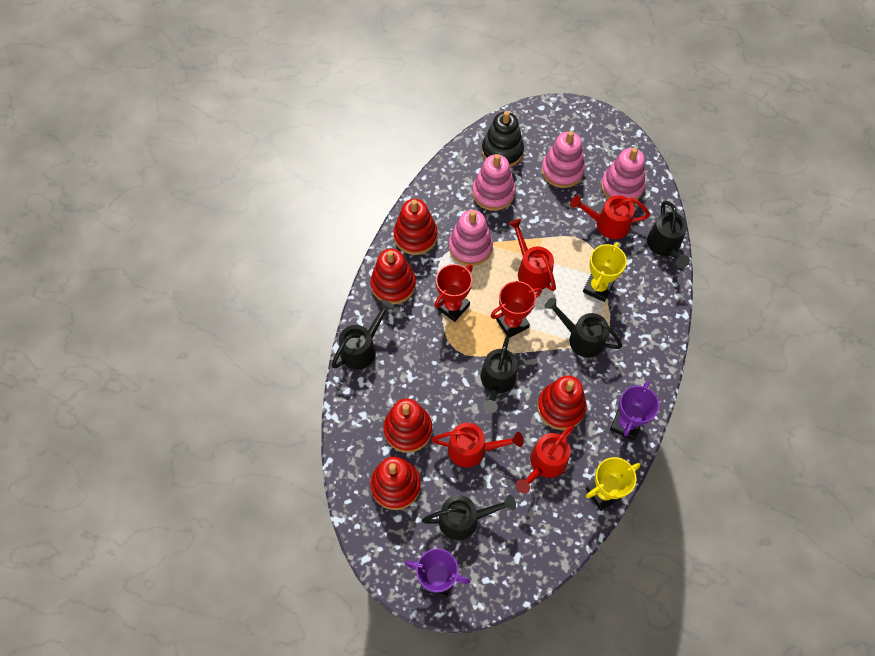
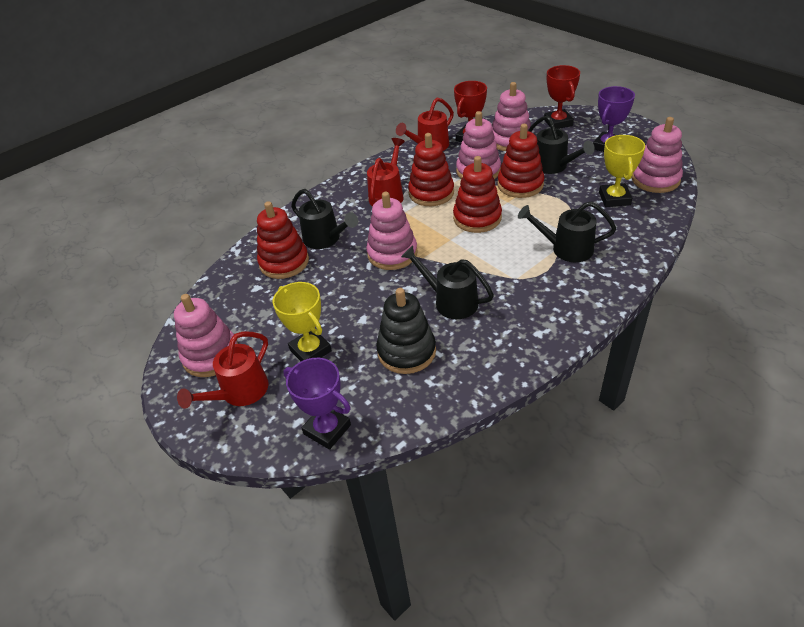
black watering can: 5 -> 4
pink stacking toy: 4 -> 5
red stacking toy: 5 -> 4
red watering can: 4 -> 3

